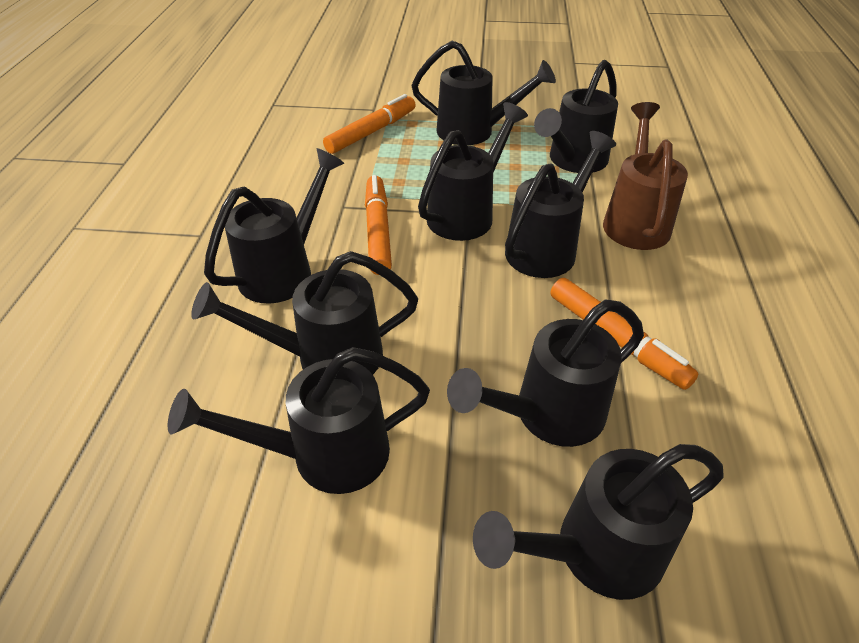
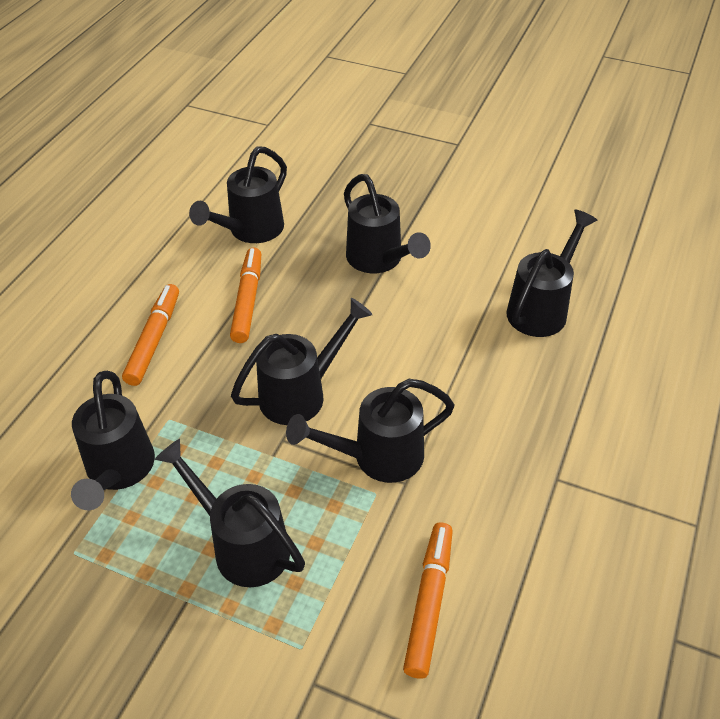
black watering can: 9 -> 7
brown watering can: 1 -> 0

